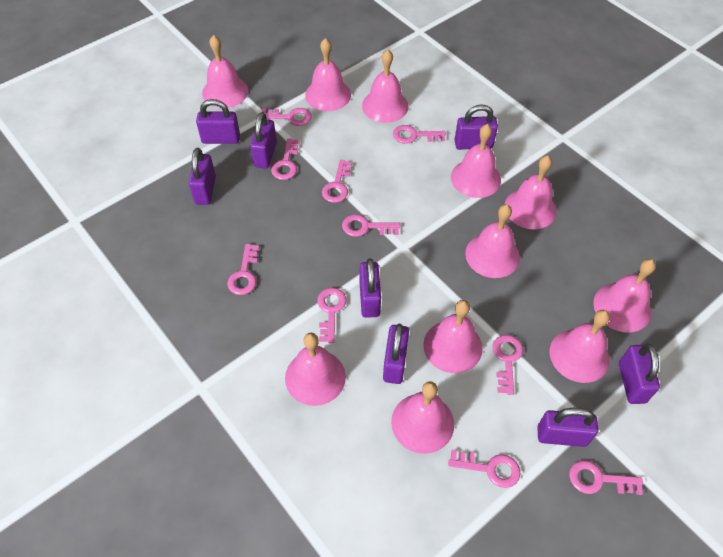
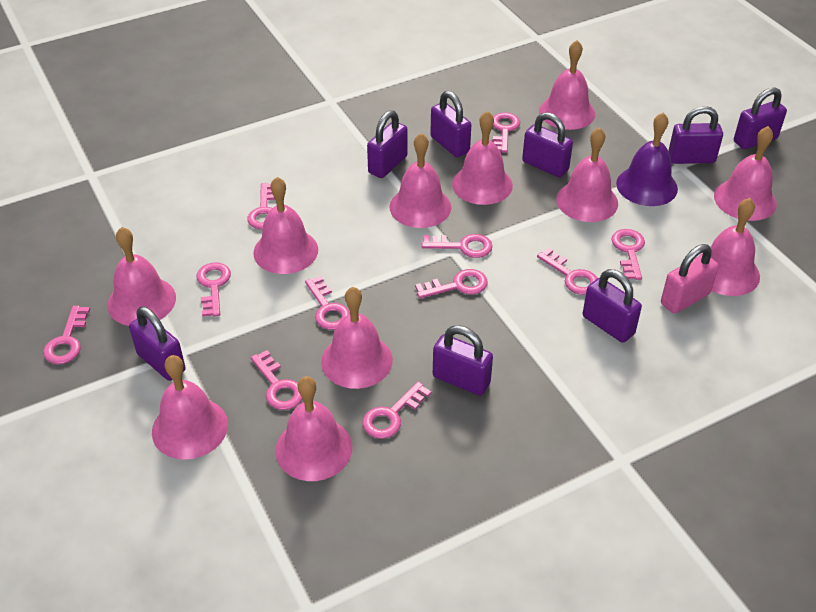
pink key: 10 -> 11
pink padlock: 0 -> 1
purple bell: 0 -> 1

